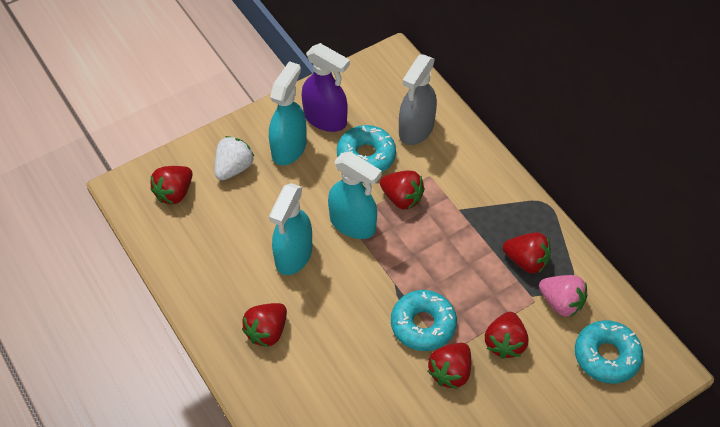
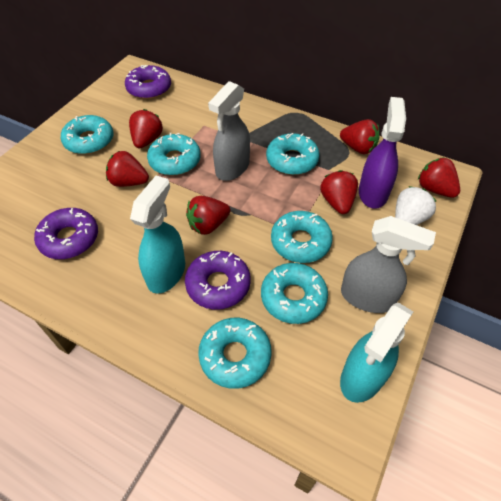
grey spray bottle: 1 -> 2
pink strawberry: 1 -> 0
purple donut: 0 -> 3
turquoise donut: 3 -> 6
turquoise spray bottle: 3 -> 2

